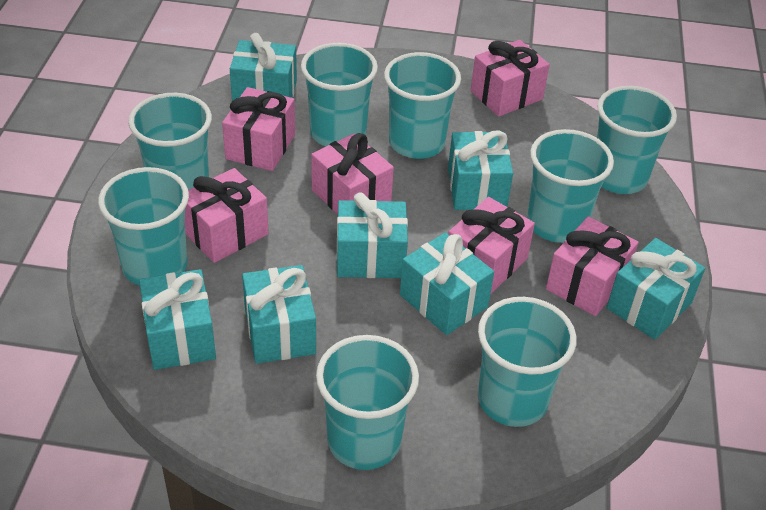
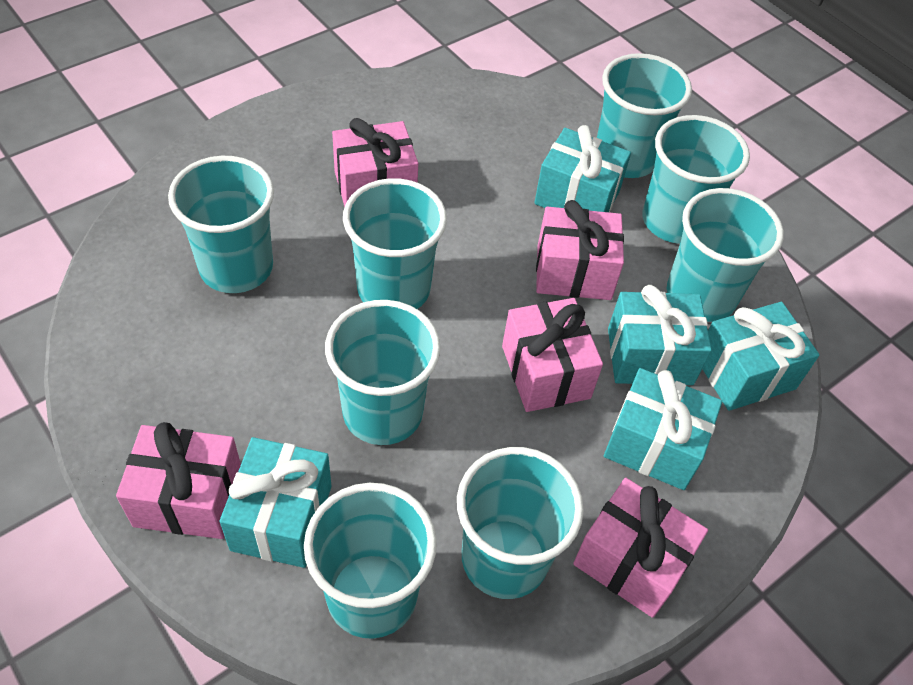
pink gift: 6 -> 5
turquoise gift: 7 -> 5

